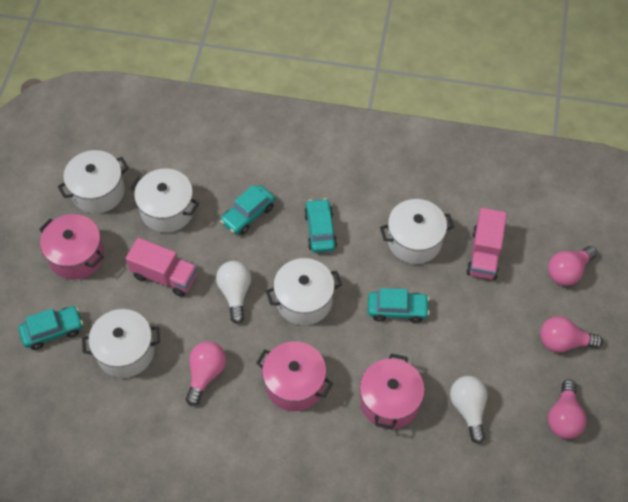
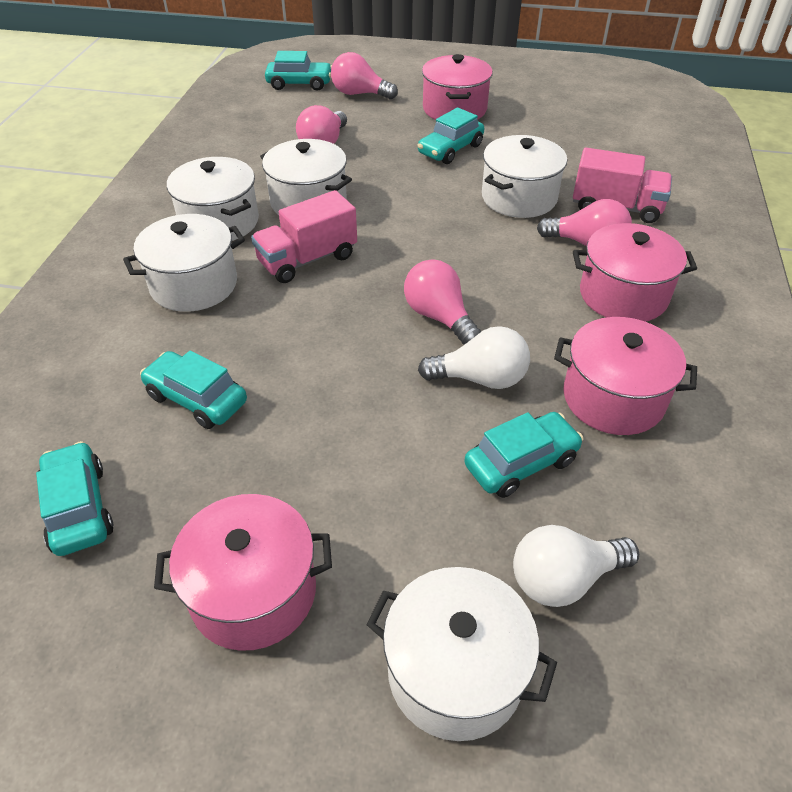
pink pot: 3 -> 4
turquoise car: 4 -> 5

